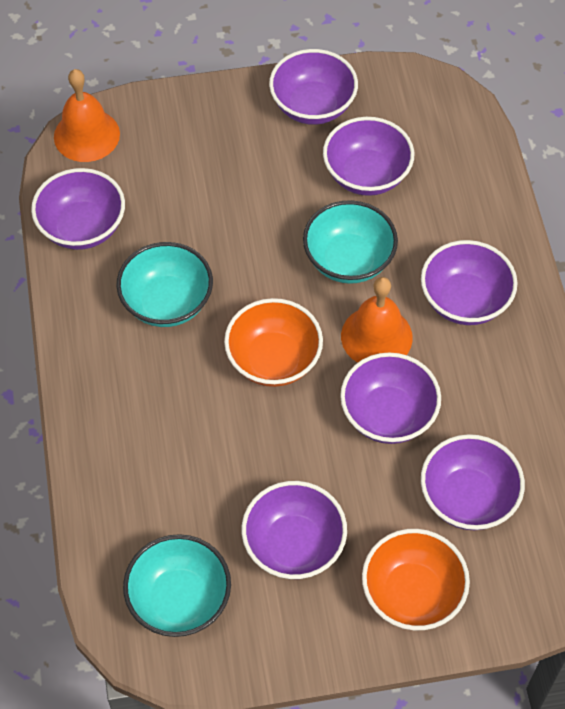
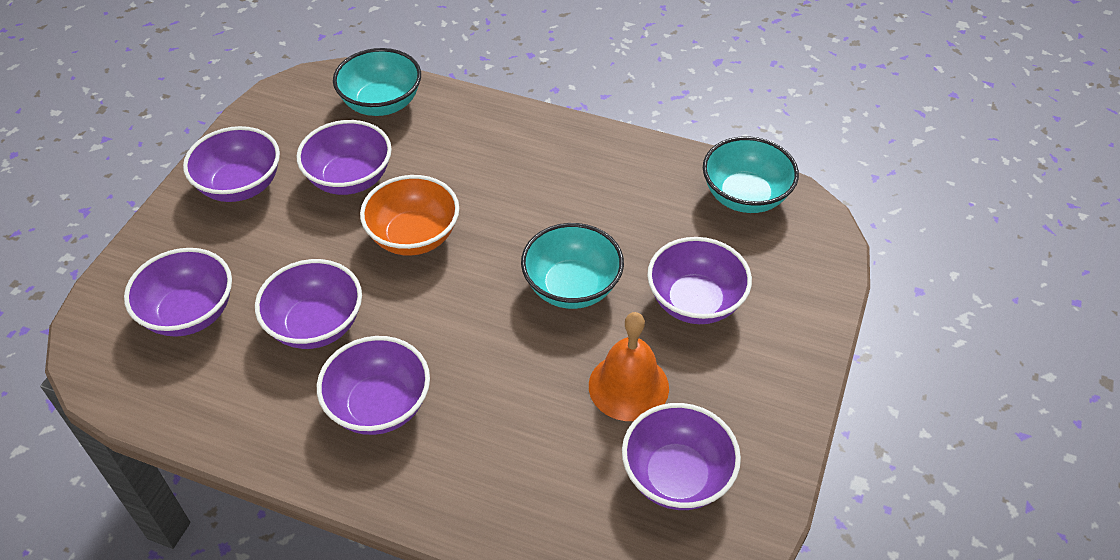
orange bell: 2 -> 1
orange bowl: 2 -> 1

